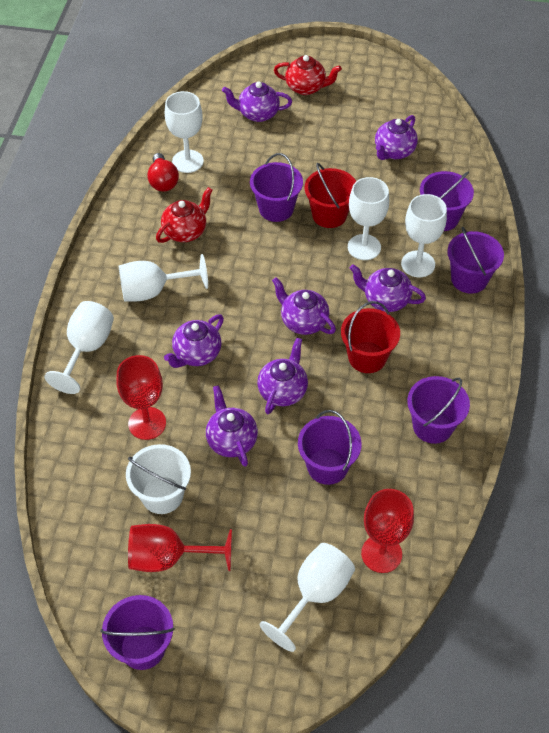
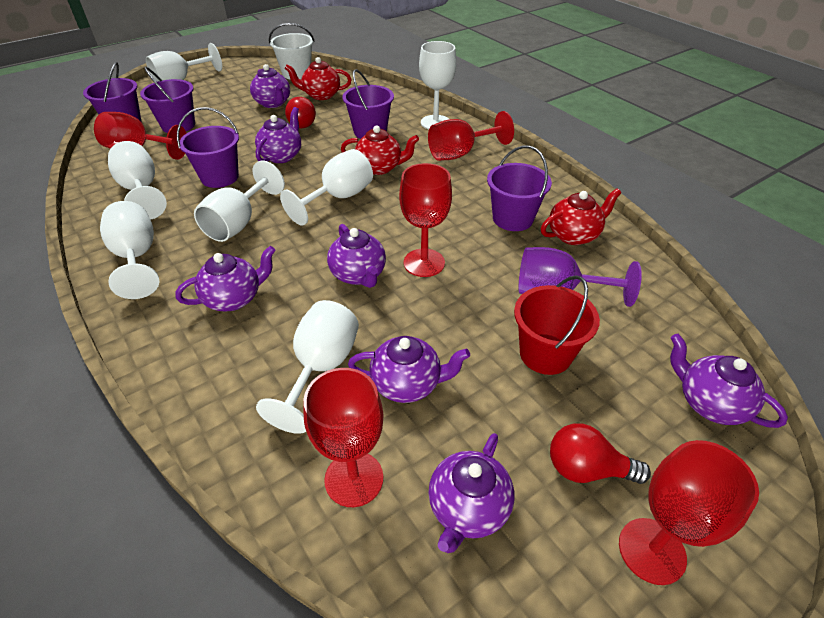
purple bucket: 6 -> 5
purple goblet: 0 -> 1
red bucket: 2 -> 1
red goblet: 3 -> 5
red light bulb: 1 -> 2
red teapot: 2 -> 3
white goblet: 6 -> 7

